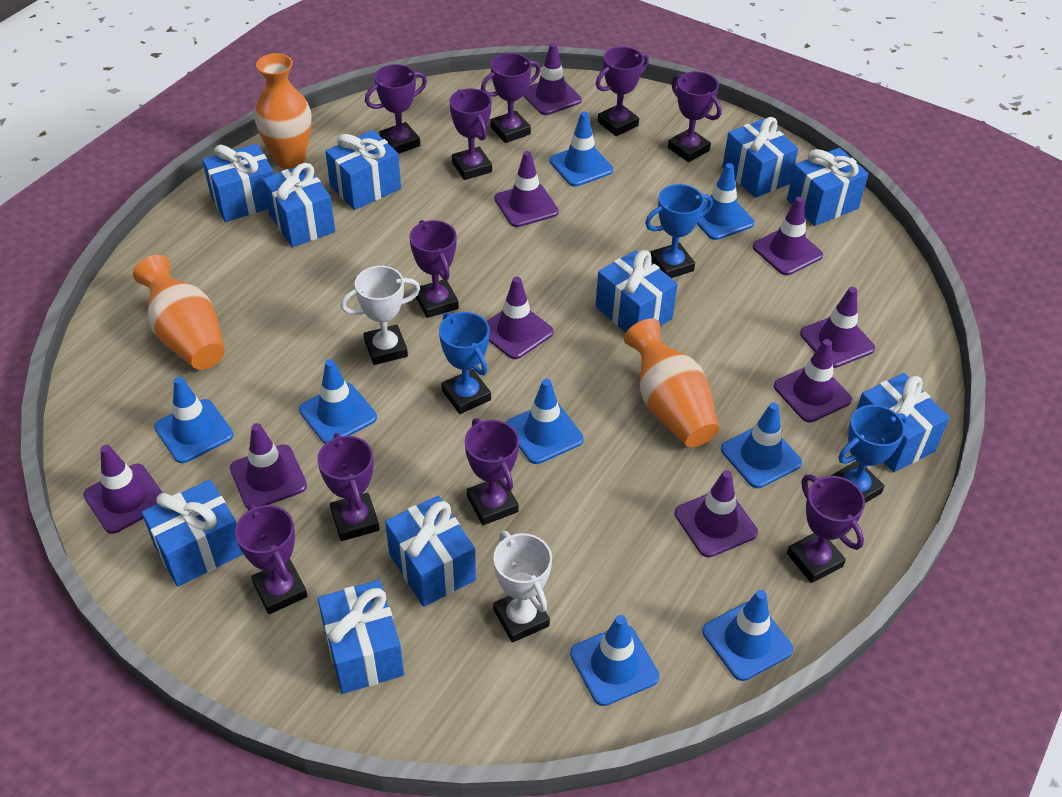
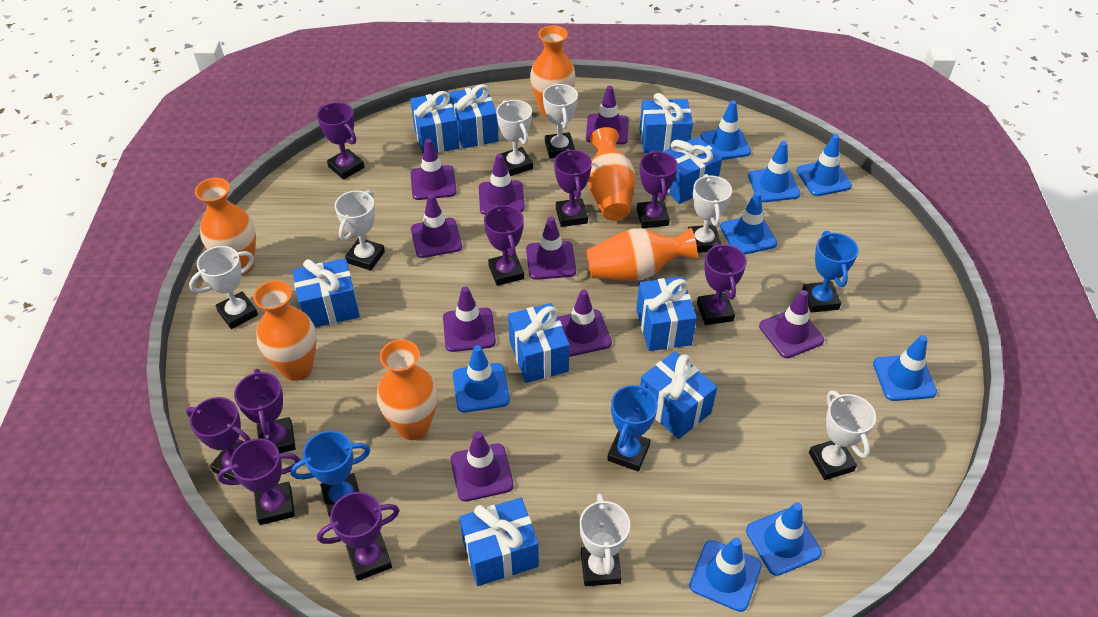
blue gift: 10 -> 9
orange vase: 3 -> 6
purple trophy: 10 -> 9
white trophy: 2 -> 7

